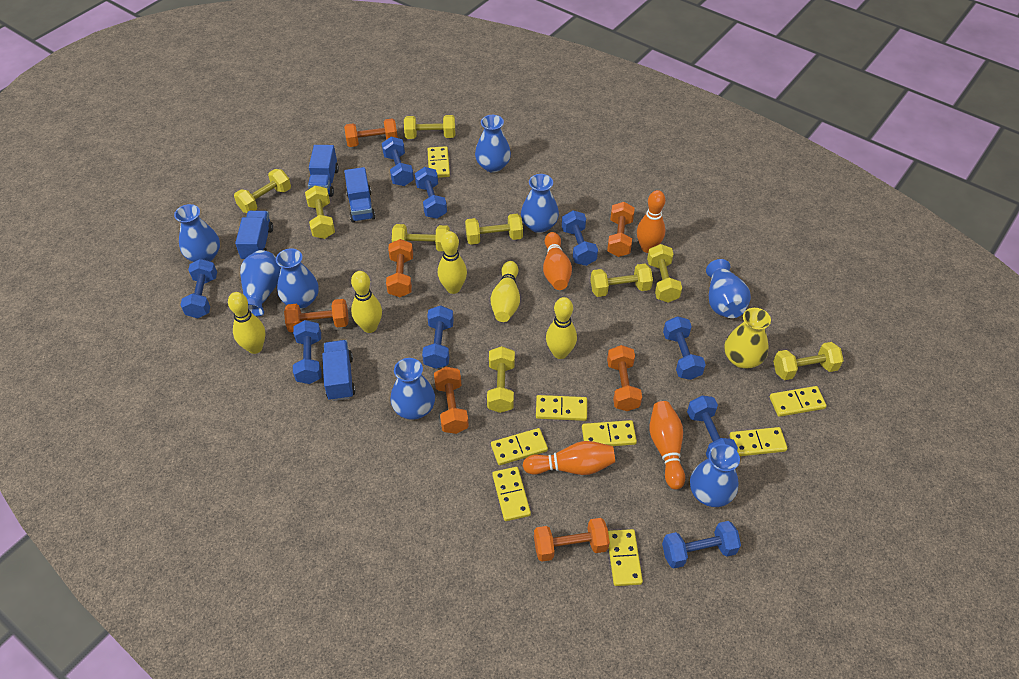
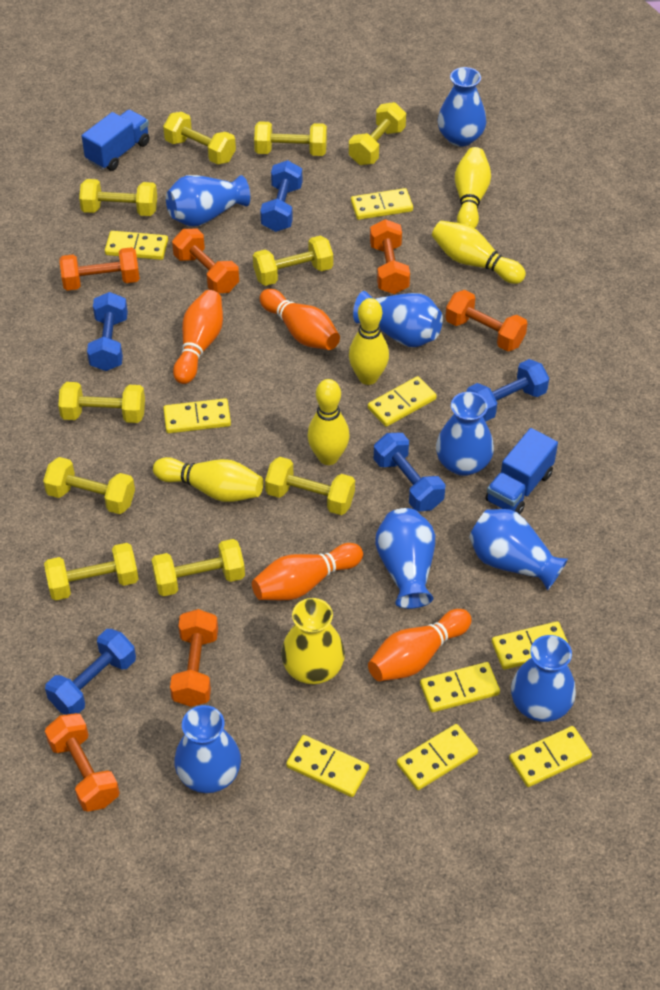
blue dumbbell: 9 -> 5
blue truck: 4 -> 2
orange dumbbell: 7 -> 6
yellow domino: 8 -> 9
yellow dumbbell: 9 -> 10

